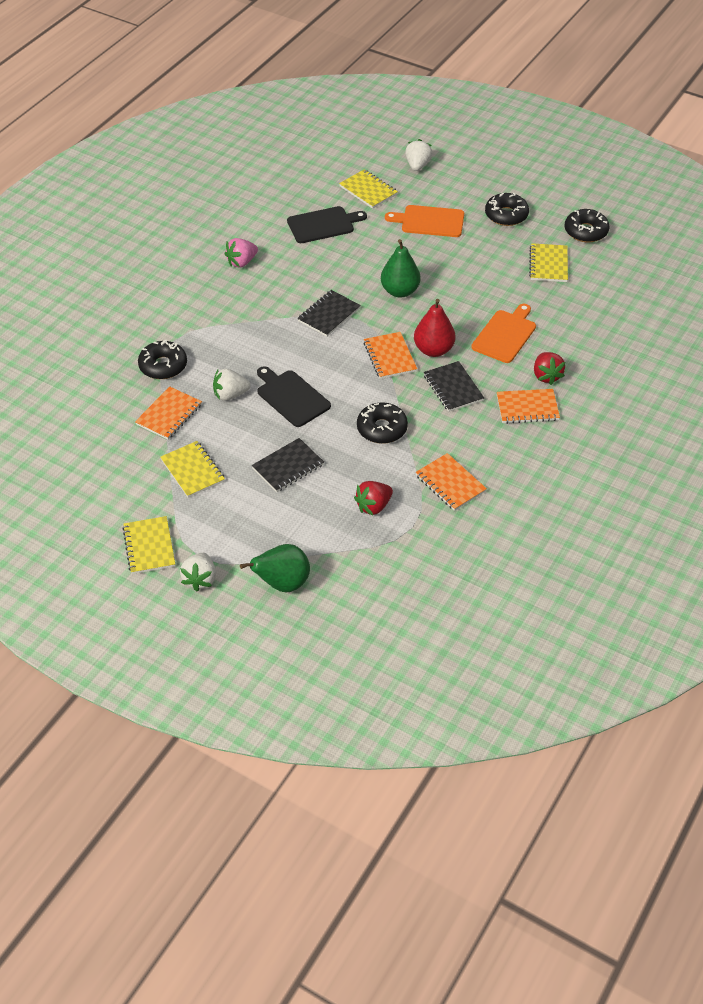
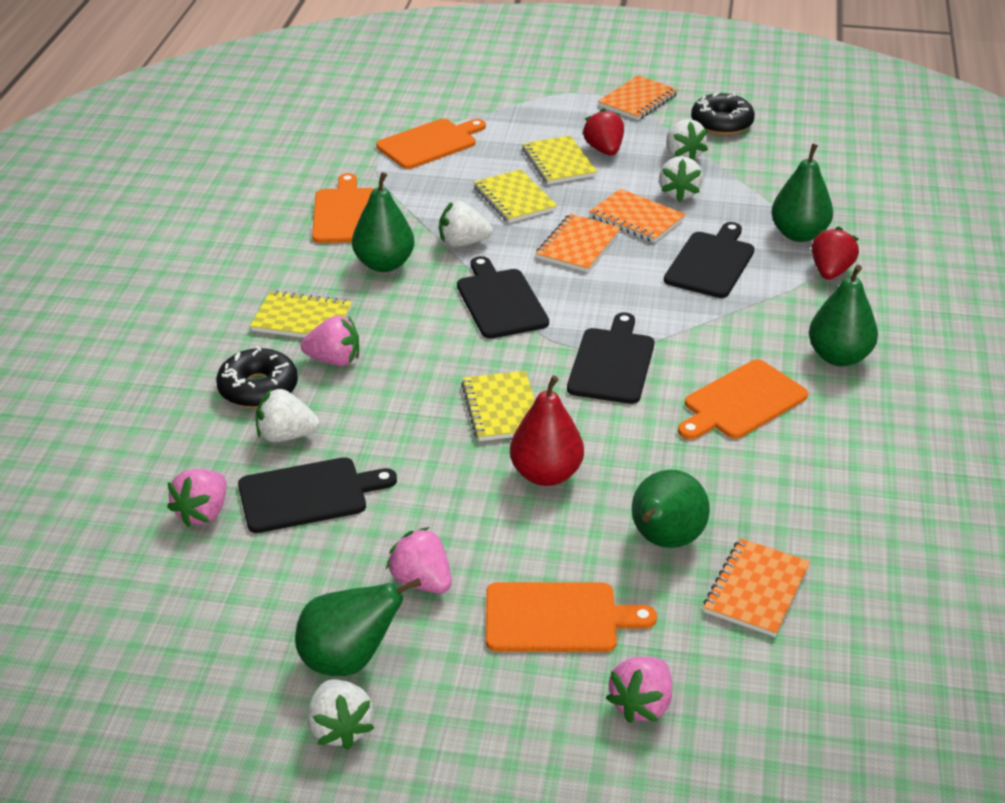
black cutting board: 2 -> 4
black donut: 4 -> 2
black notebook: 3 -> 0
green pear: 2 -> 5
orange cutting board: 2 -> 4
pink strawberry: 1 -> 4
white strawberry: 3 -> 5

